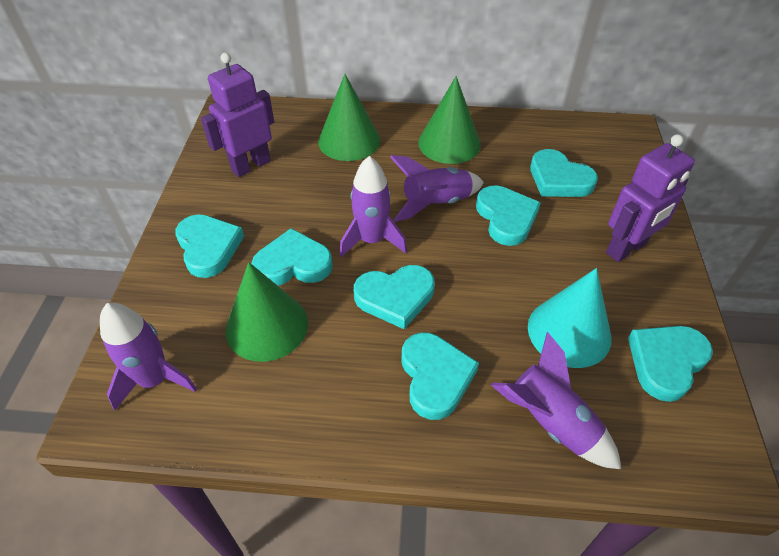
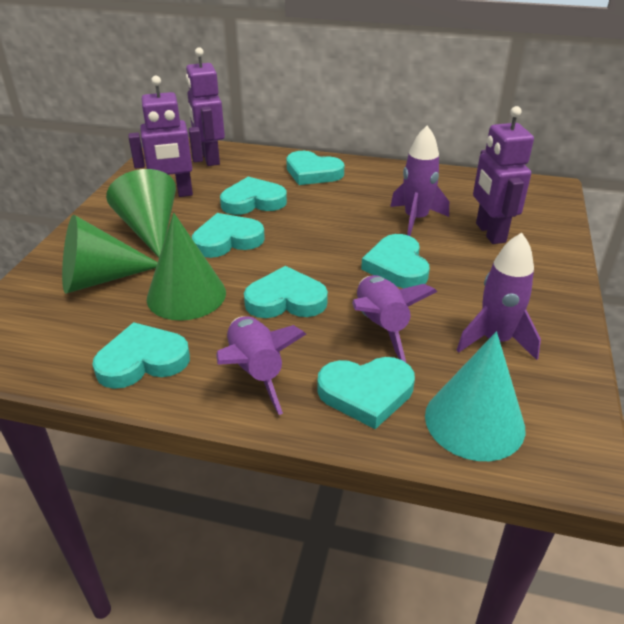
purple robot: 2 -> 3

